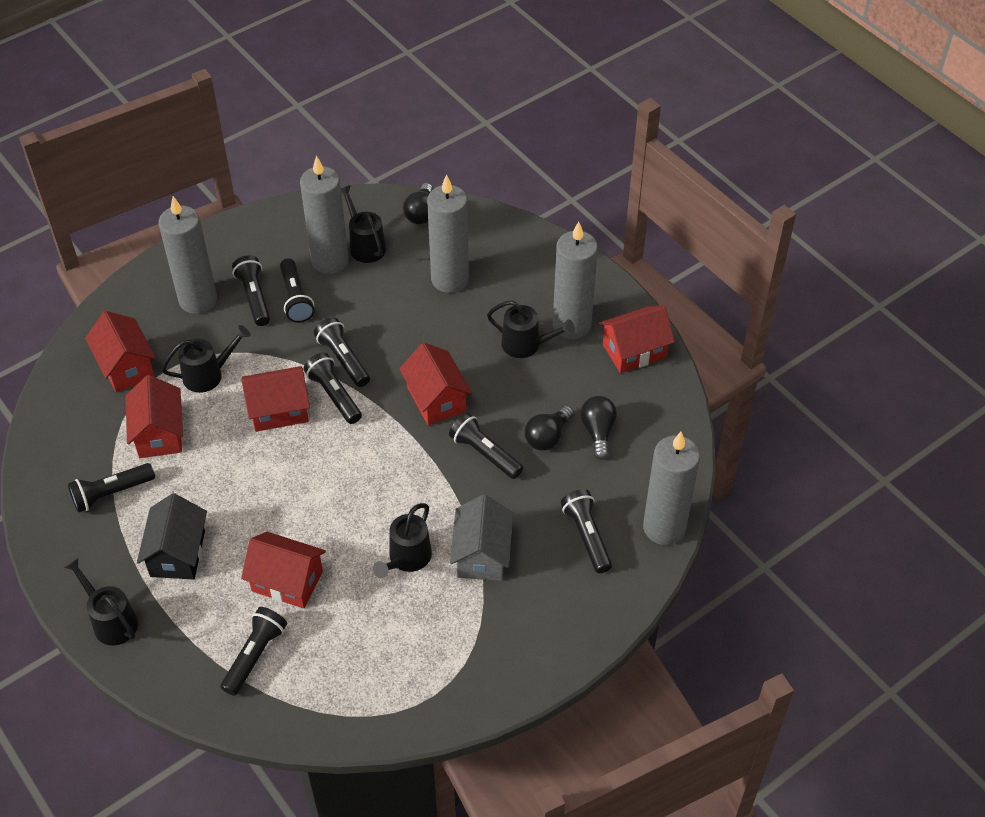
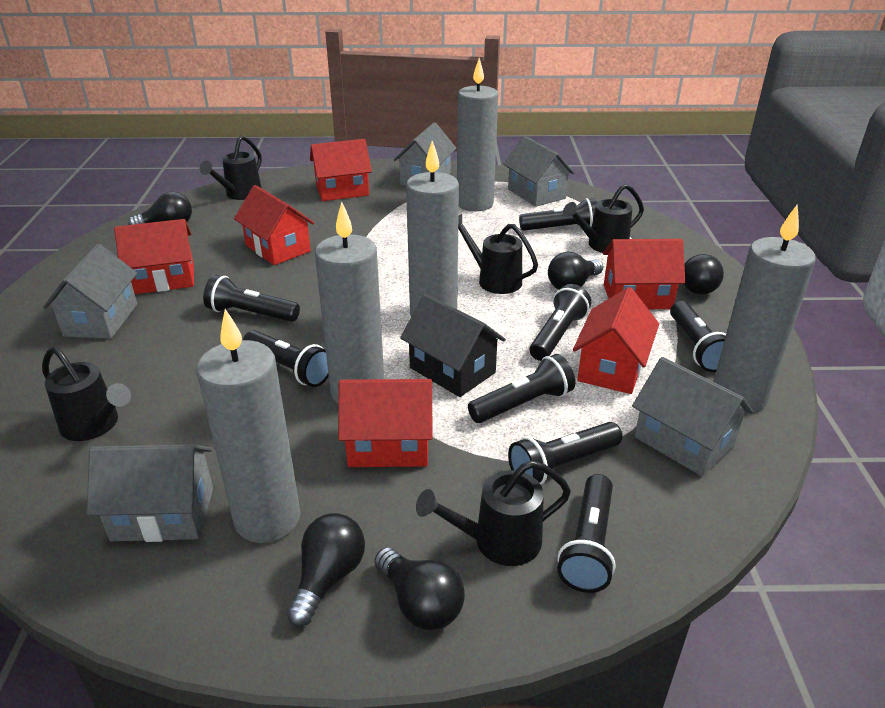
black light bulb: 3 -> 5
grey house: 1 -> 5

